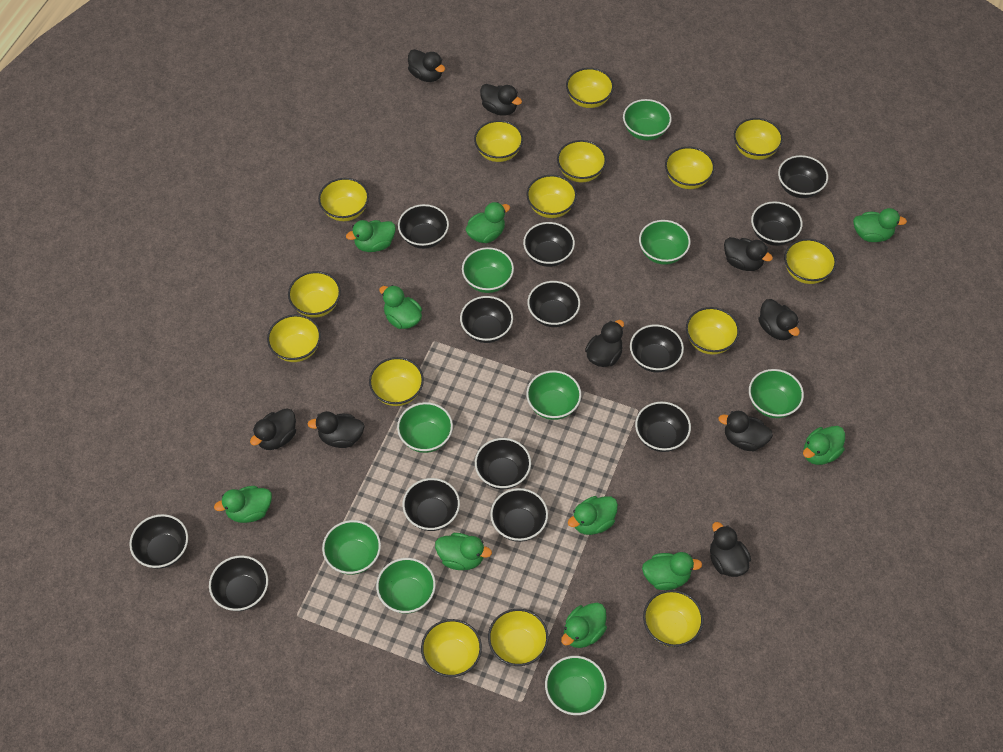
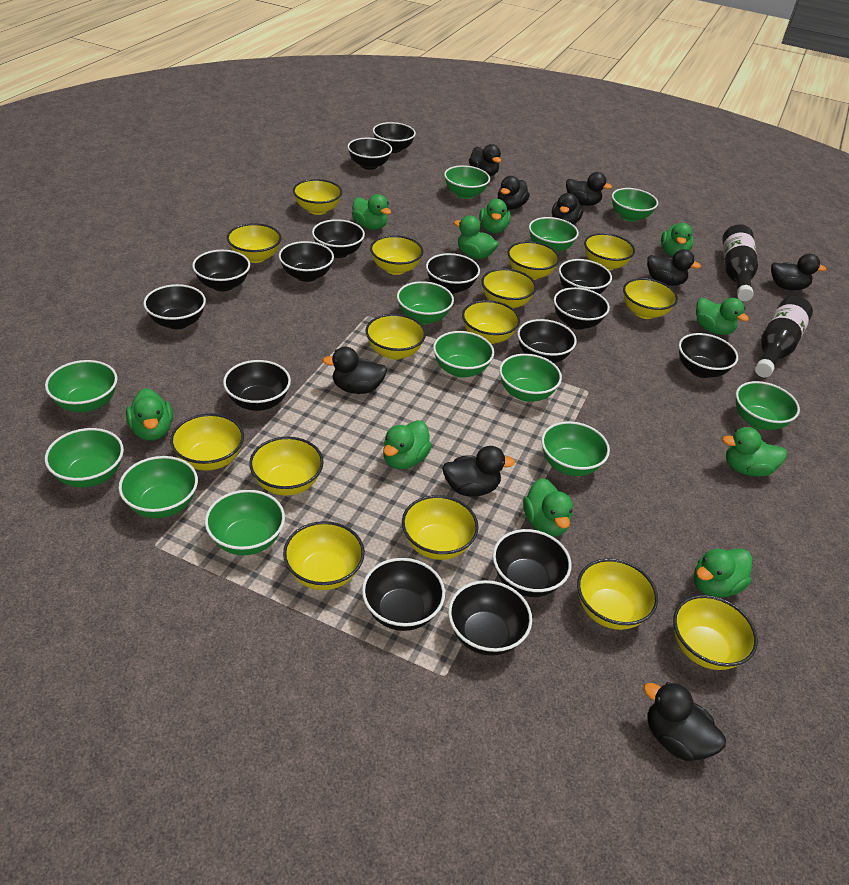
black bottle: 0 -> 2
black bowl: 13 -> 15
green bowl: 9 -> 12

